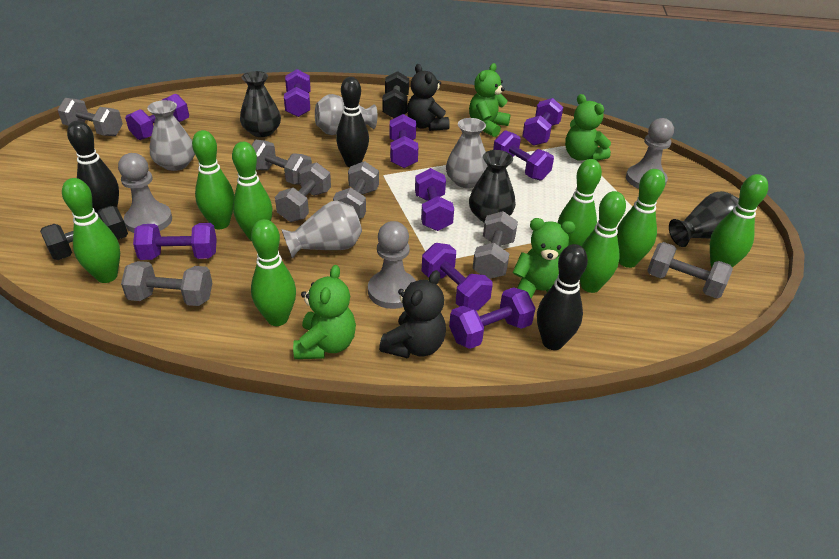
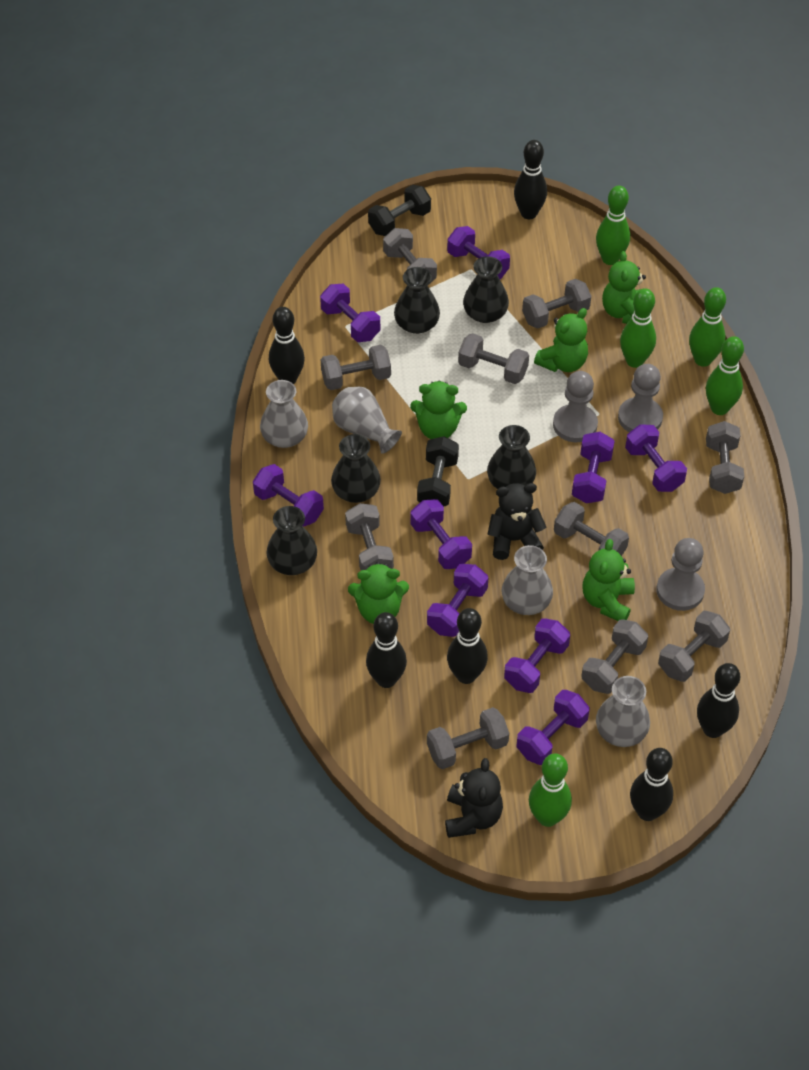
black bowling pin: 3 -> 6
black vase: 3 -> 5
green bowling pin: 8 -> 5
green teddy bear: 4 -> 5
grey dumbbell: 7 -> 10

